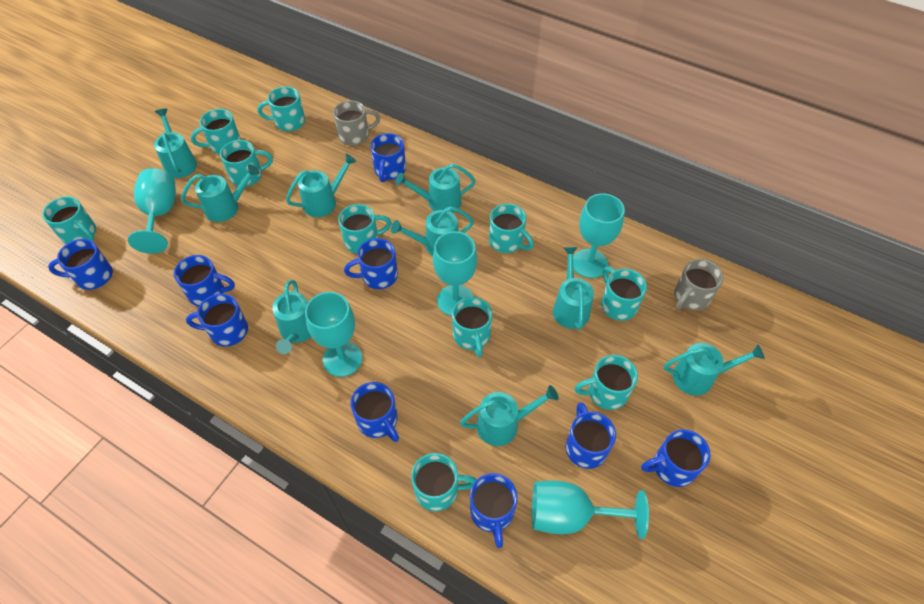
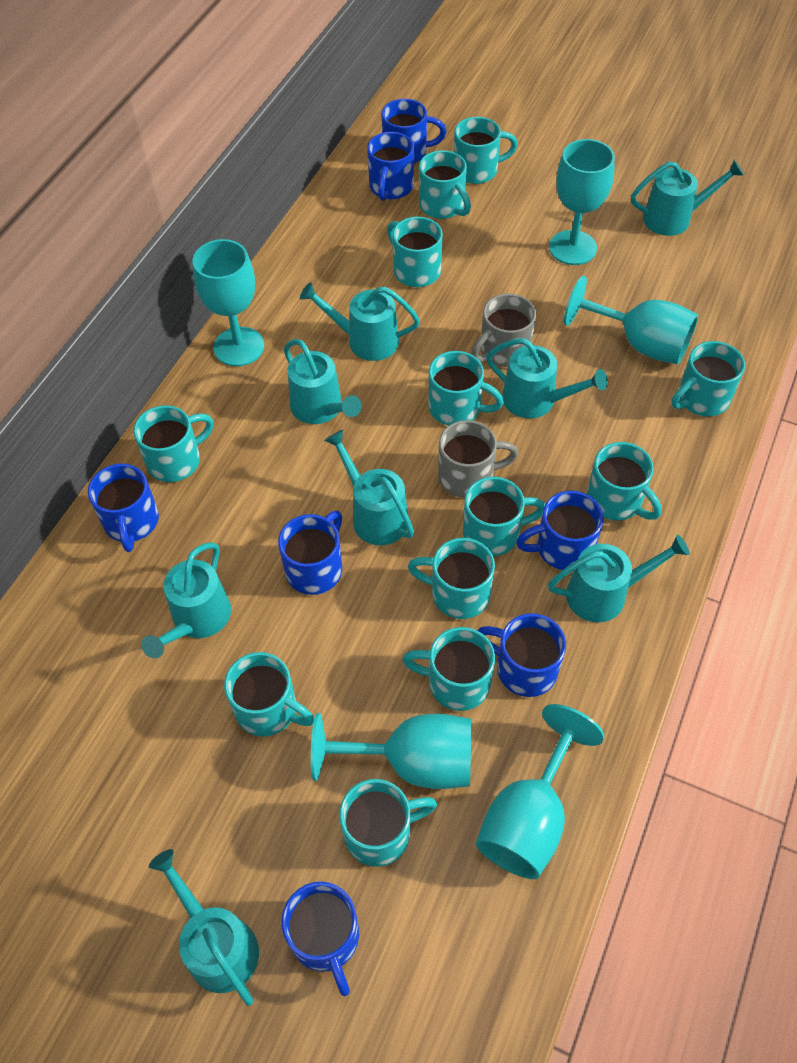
blue mug: 9 -> 7
turquoise mug: 10 -> 12
turquoise watering can: 9 -> 8

